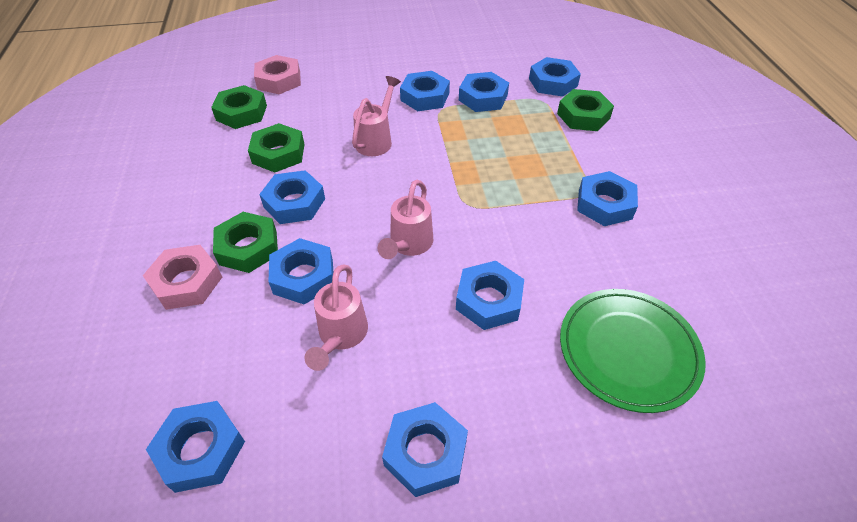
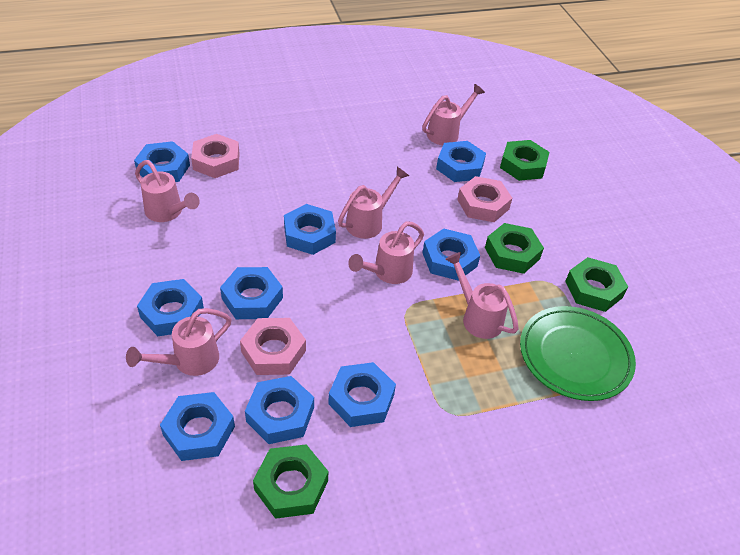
pink nut: 2 -> 3
pink watering can: 3 -> 6

